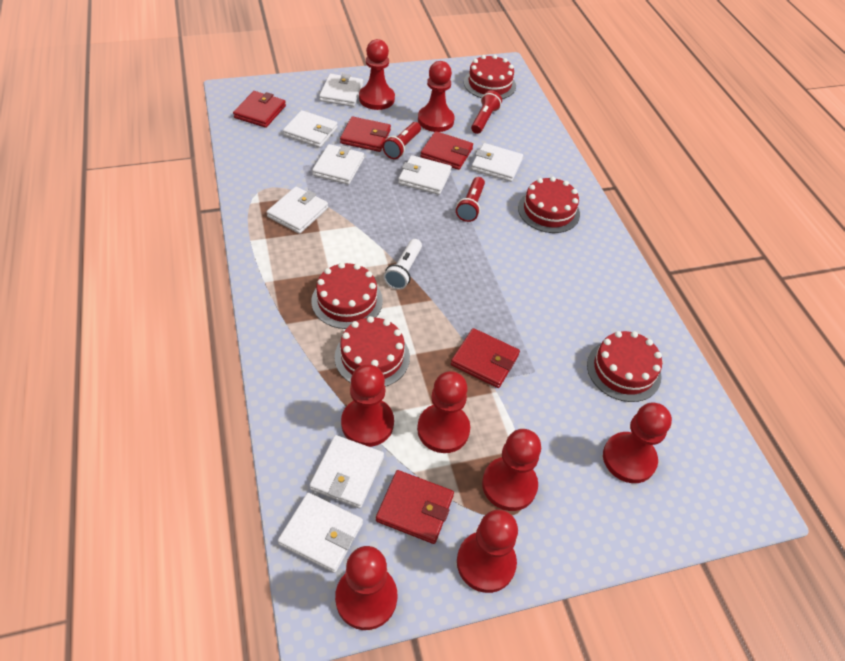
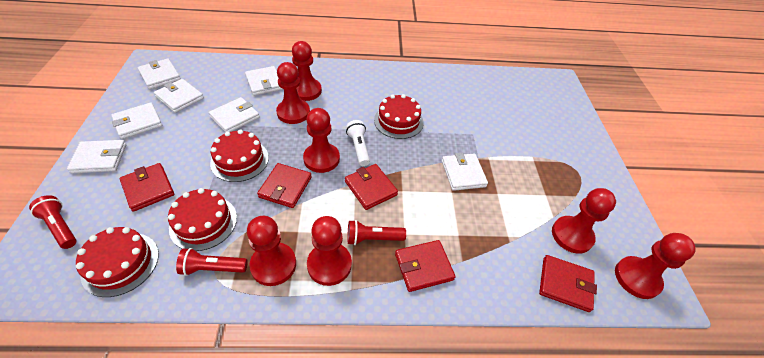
red cake: 5 -> 4
red pawn: 8 -> 7
white wallet: 8 -> 7

